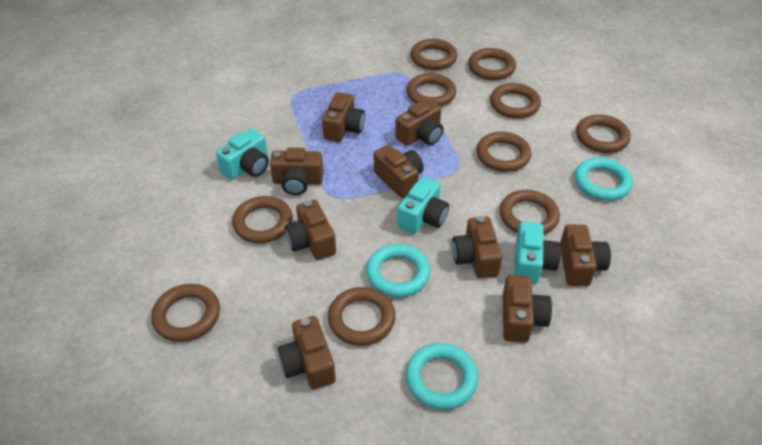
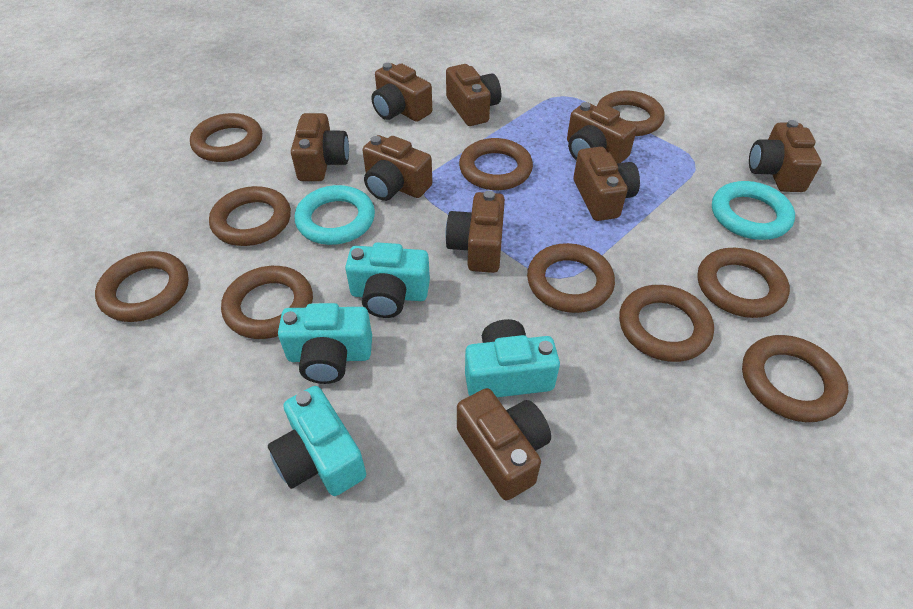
turquoise camera: 3 -> 4
turquoise ring: 3 -> 2

